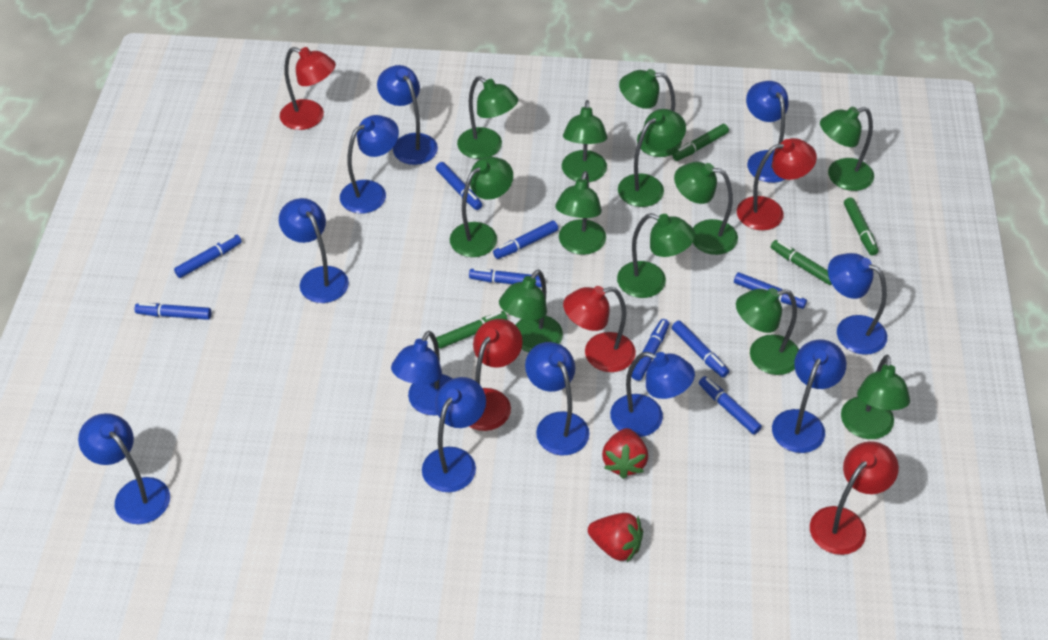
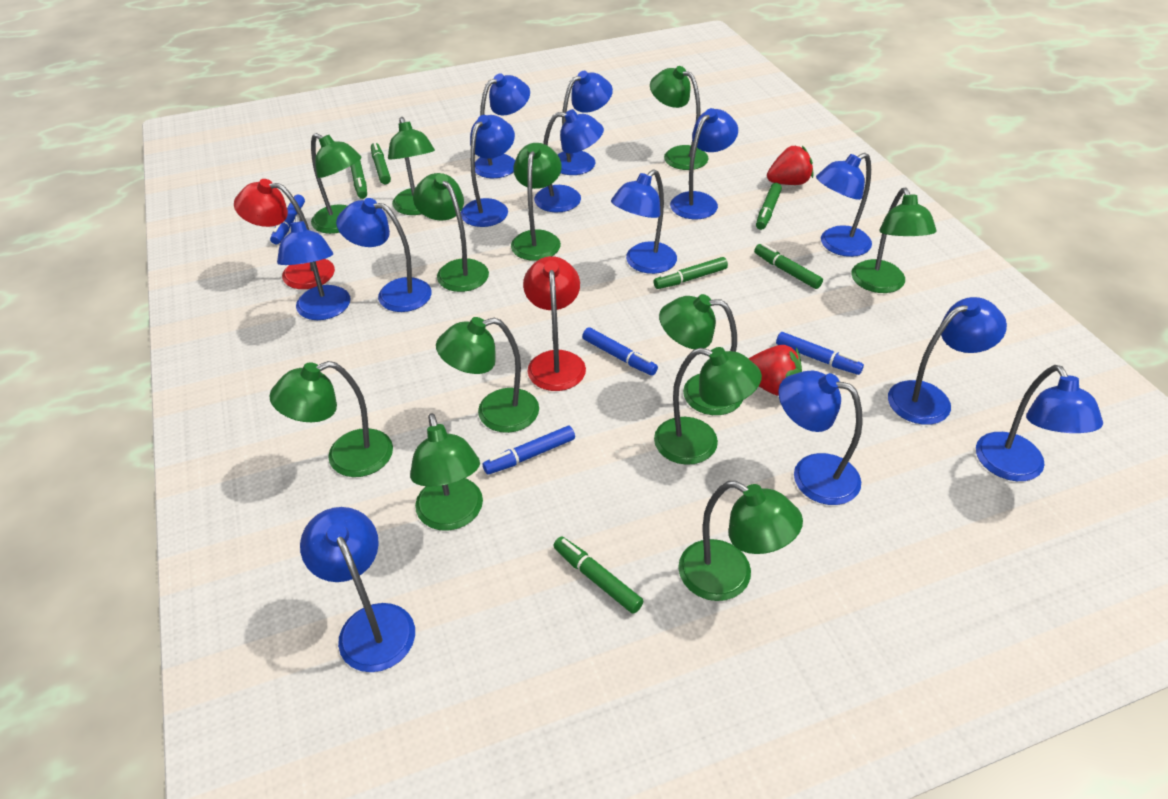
blue lamp: 11 -> 13
blue marker: 9 -> 4
green marker: 4 -> 6
red lamp: 5 -> 2

